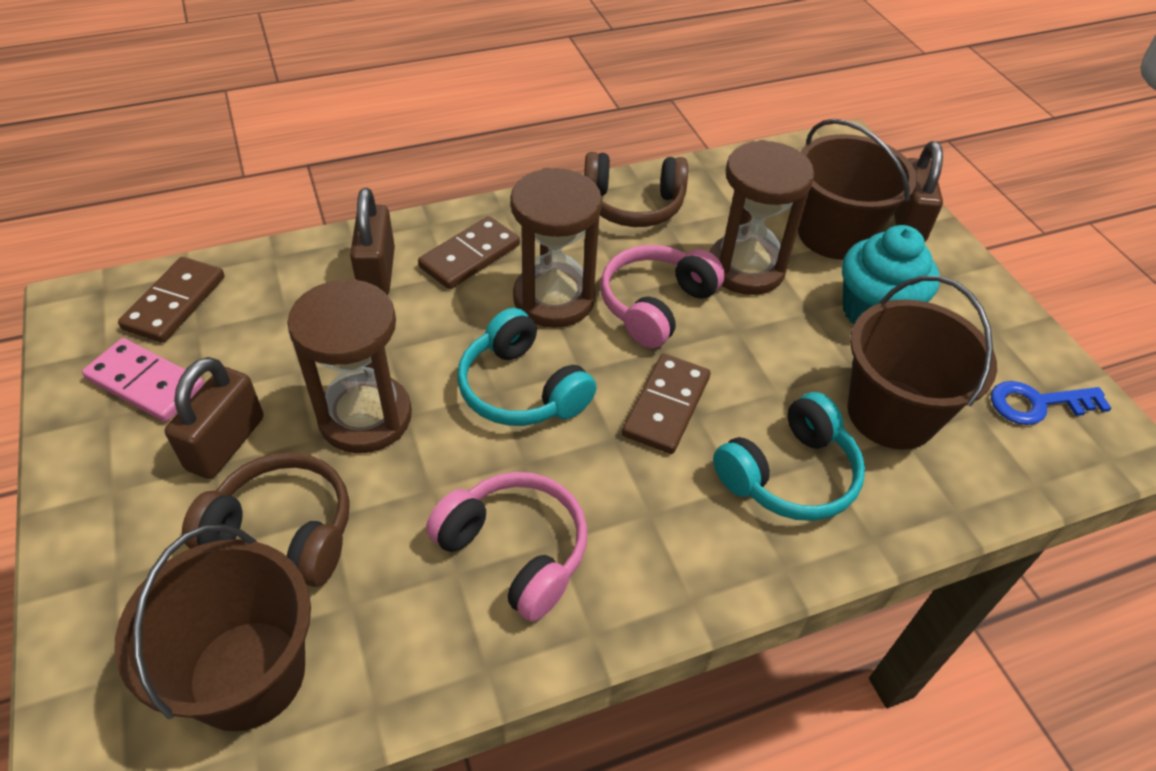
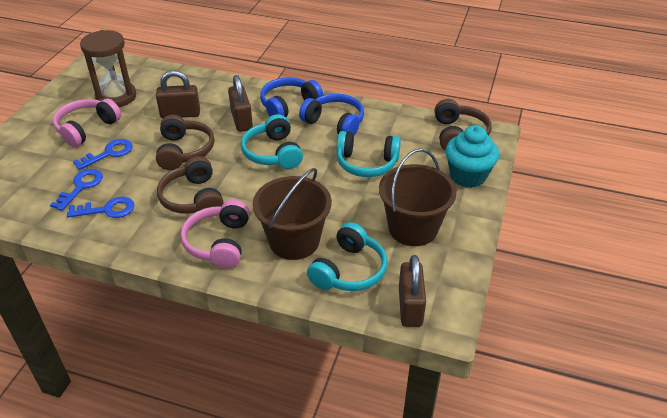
blue headphones: 0 -> 2
blue key: 1 -> 3
brown bucket: 3 -> 2
brown domino: 3 -> 0
brown headphones: 2 -> 3
brown hourglass: 3 -> 1
pink domino: 1 -> 0
turquoise headphones: 2 -> 3

